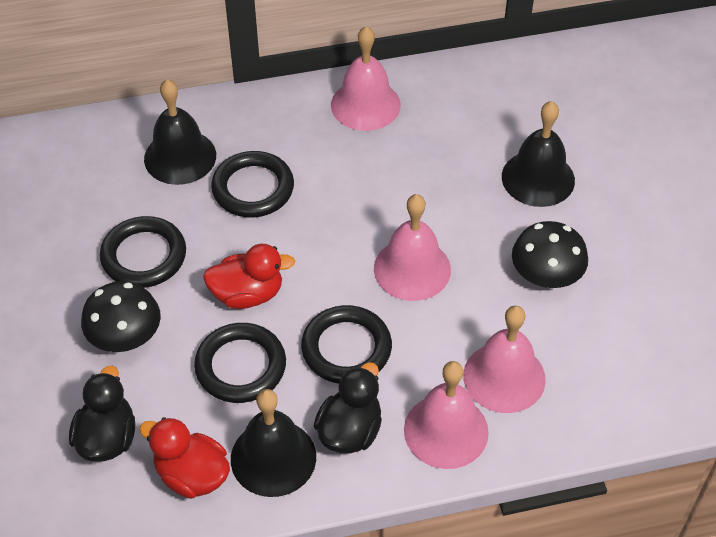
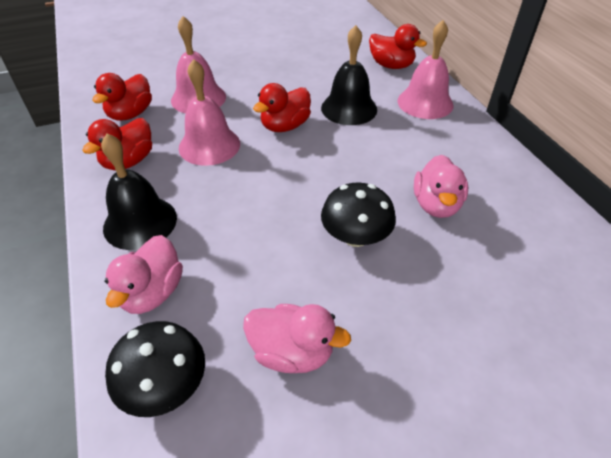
black bell: 3 -> 2
black duck: 2 -> 0
black ring: 4 -> 0
pink bell: 4 -> 3
pink duck: 0 -> 3
red duck: 2 -> 4

